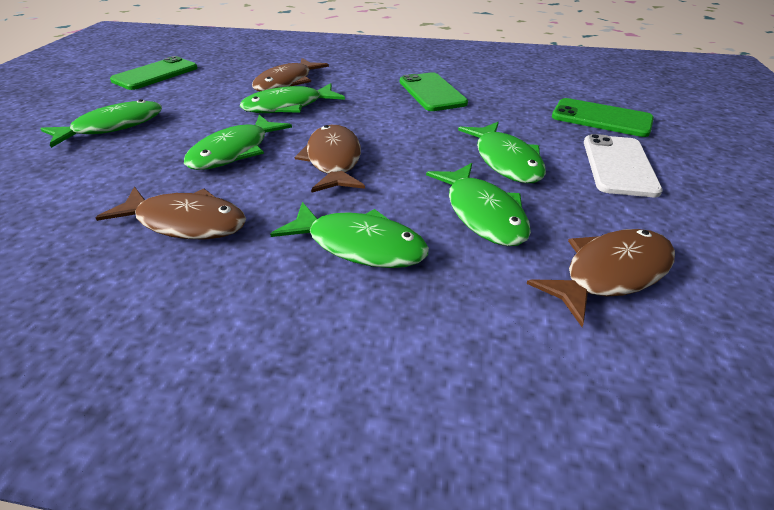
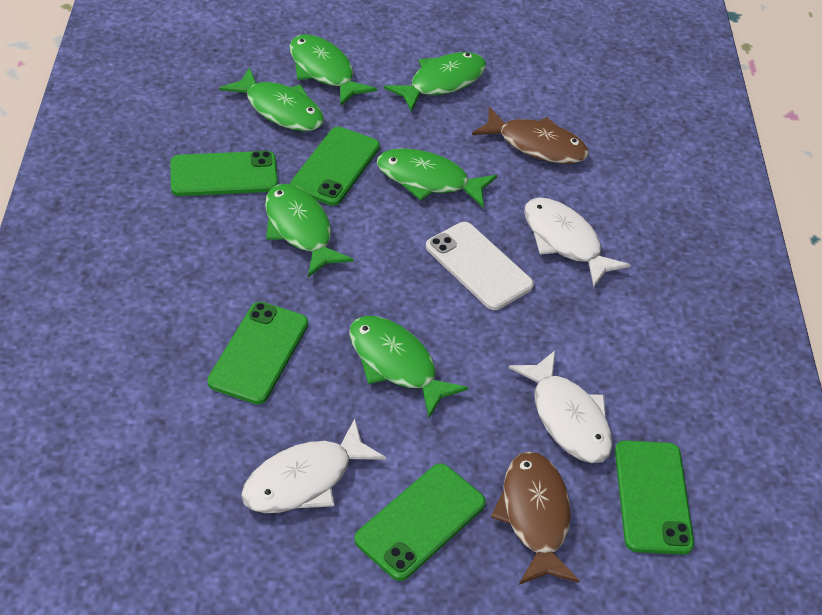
brown fish: 4 -> 2
green phone: 3 -> 5
white fish: 0 -> 3

